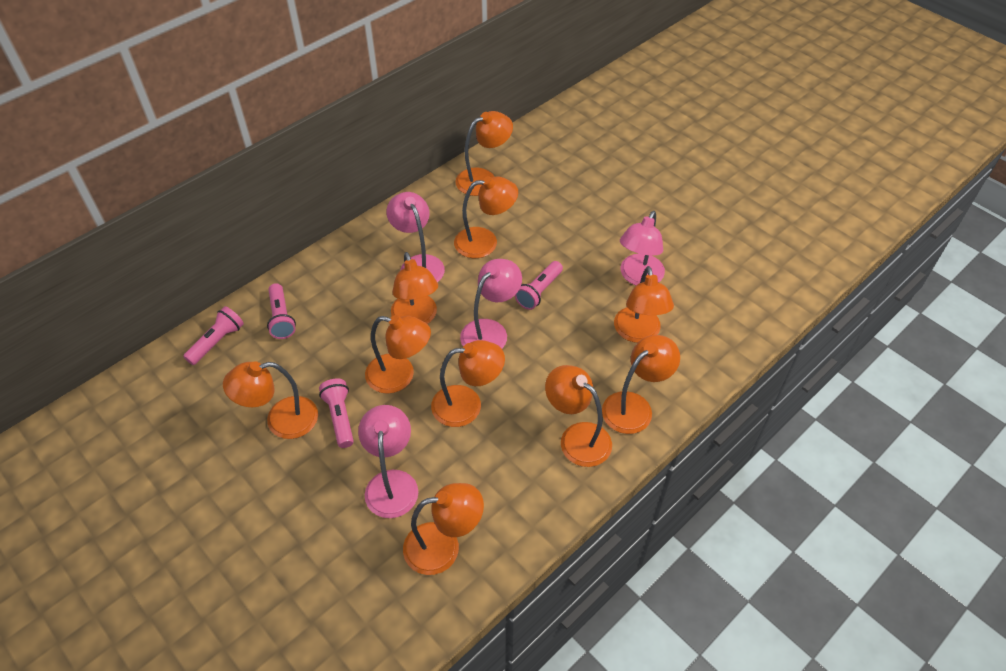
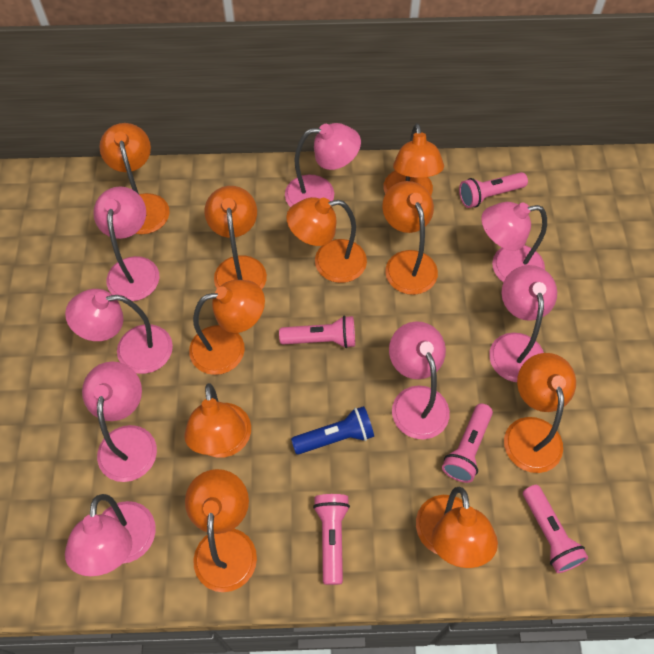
blue flashlight: 0 -> 1
pink flashlight: 4 -> 5
pink lamp: 4 -> 8

